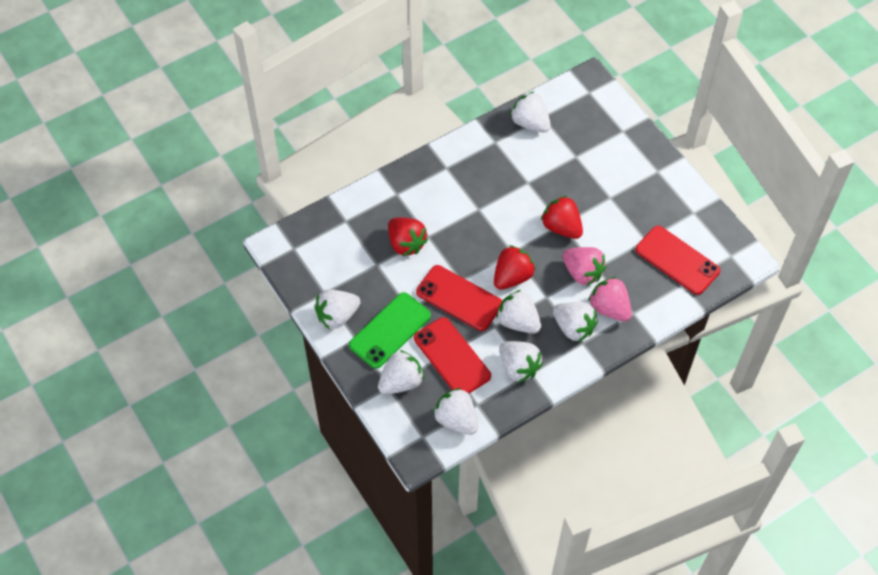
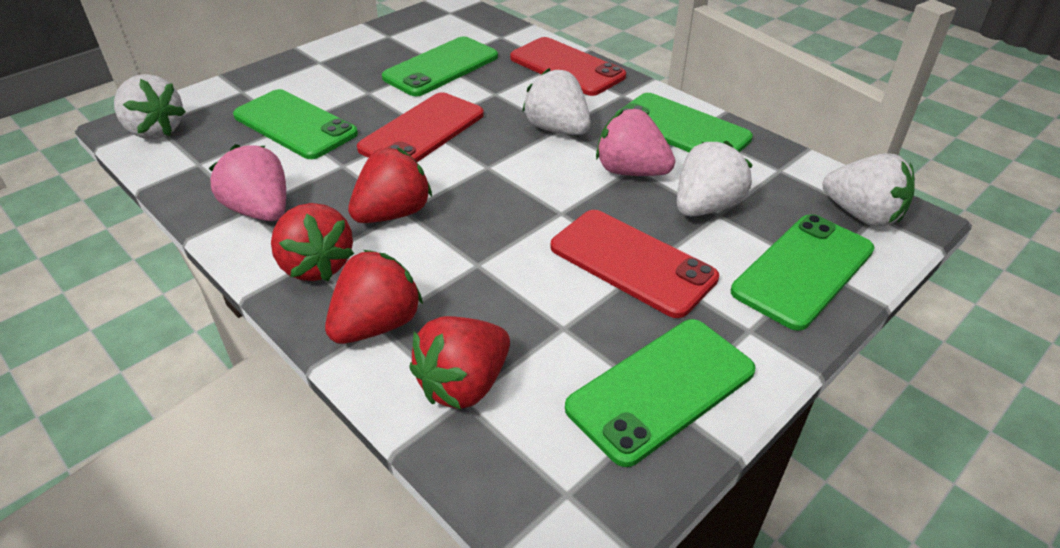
green phone: 1 -> 5
red strawberry: 3 -> 4
white strawberry: 7 -> 4

